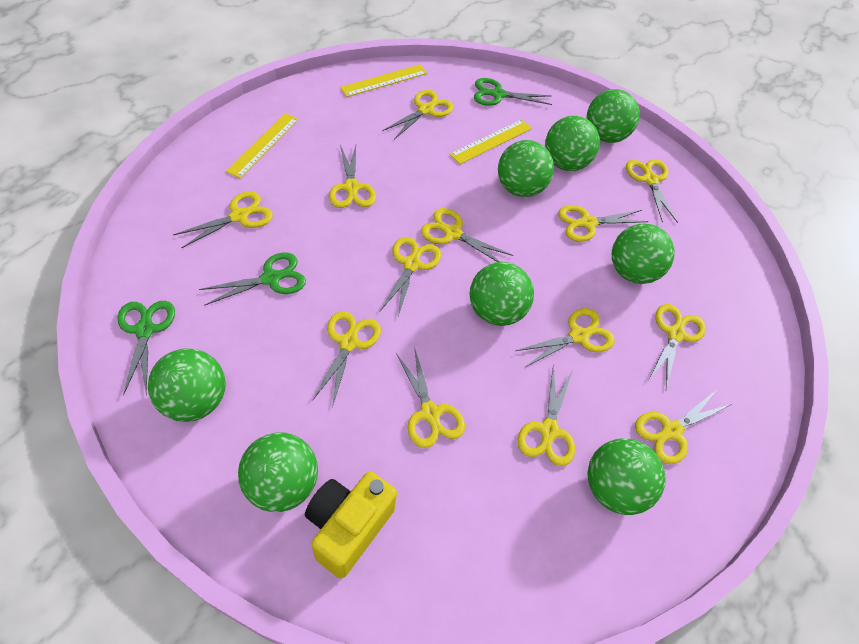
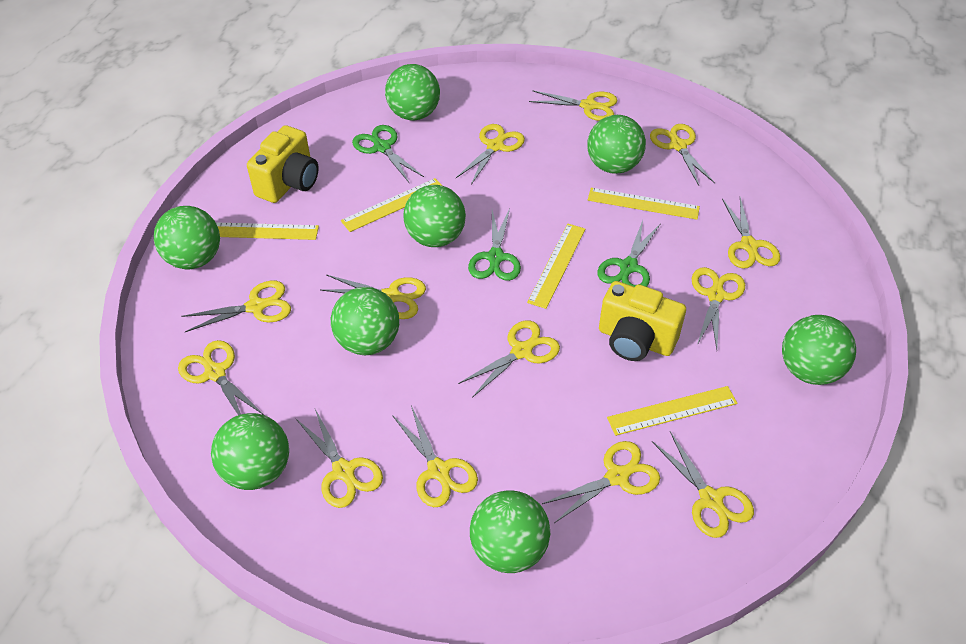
yellow camera: 1 -> 2
yellow ruler: 3 -> 5

